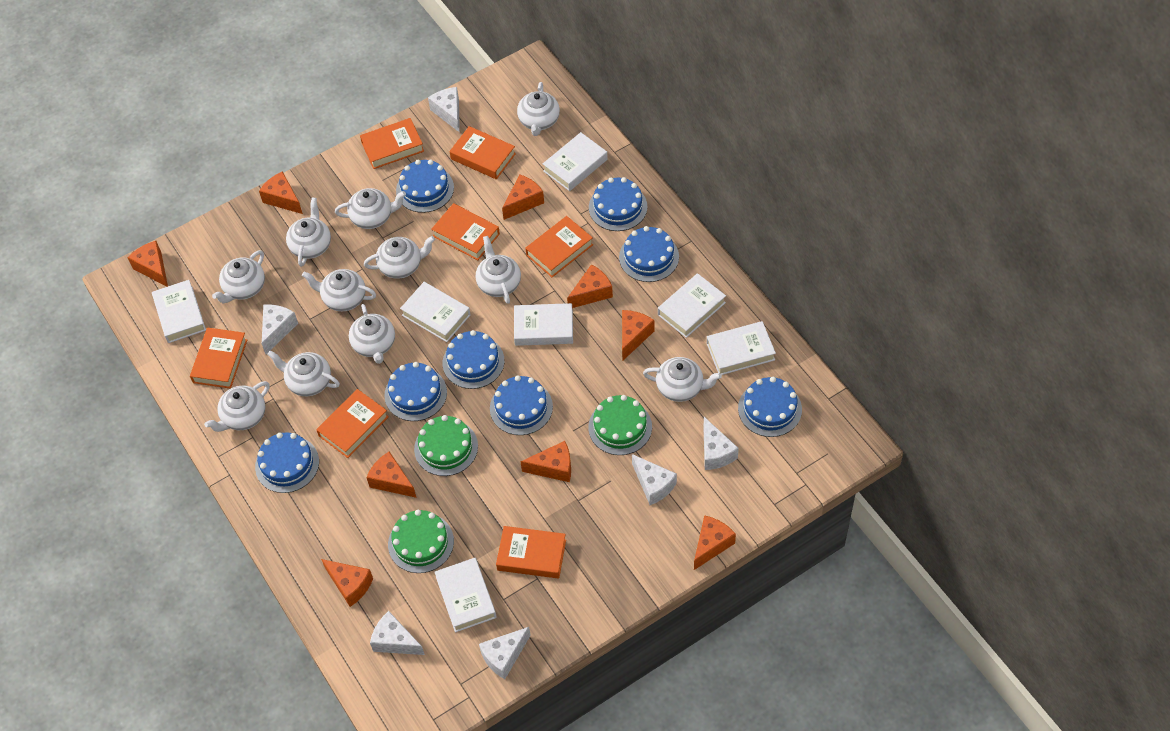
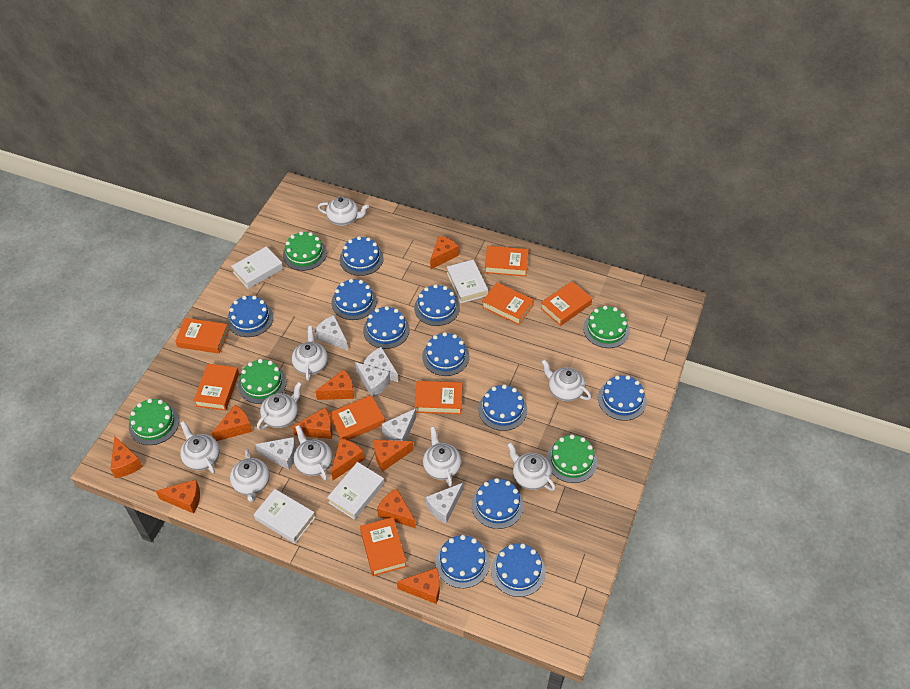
blue cake: 8 -> 11
green cake: 3 -> 5
orange book: 7 -> 8
orange cheese: 9 -> 10
white book: 7 -> 4
white teapot: 11 -> 9

